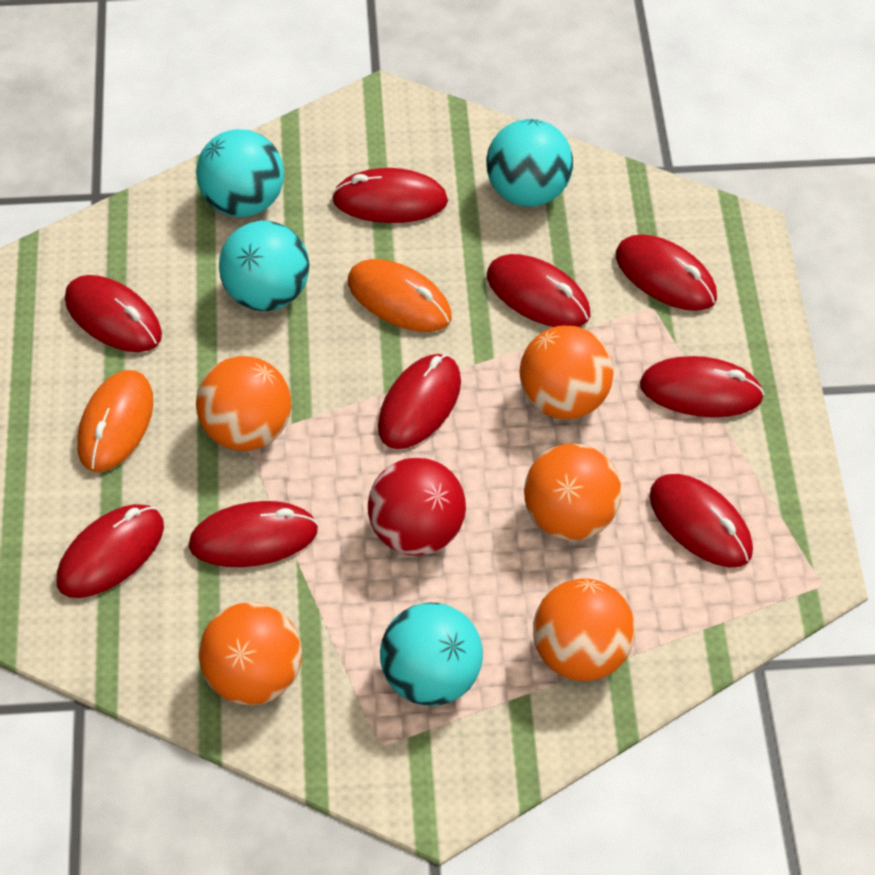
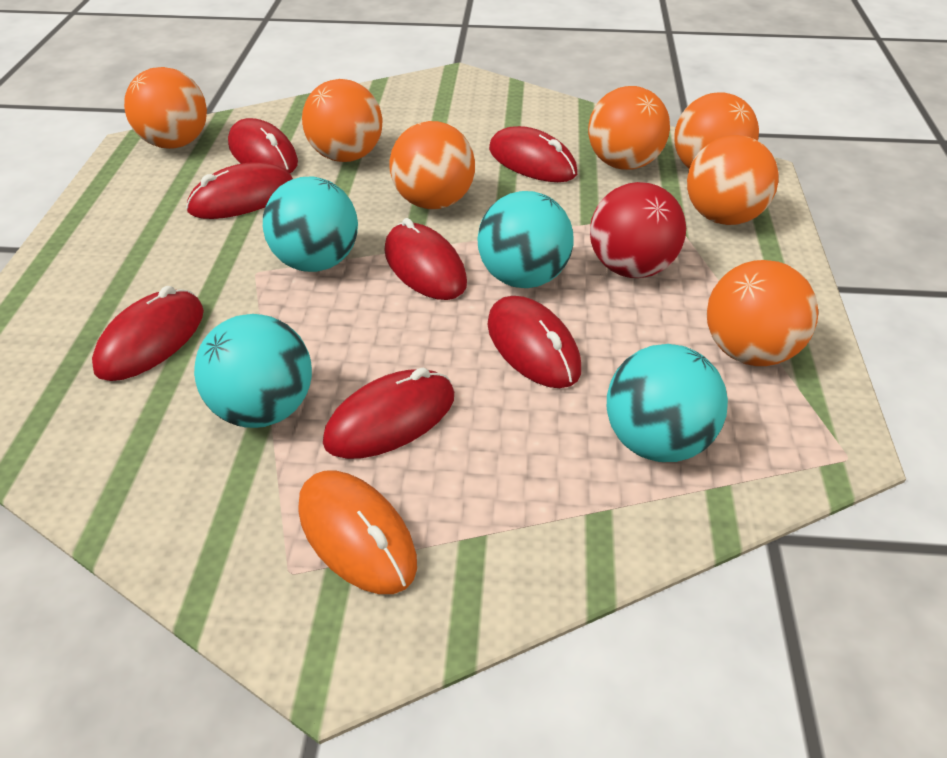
orange ball: 5 -> 7
orange mouse: 2 -> 1
red mouse: 9 -> 7

